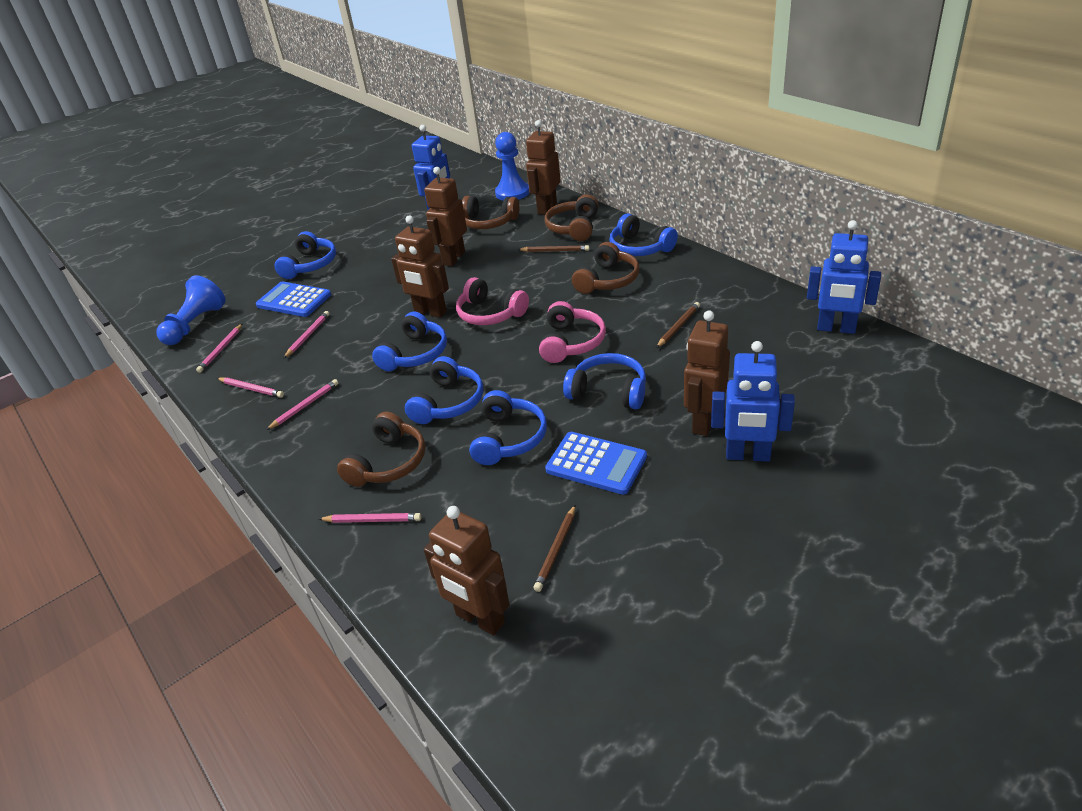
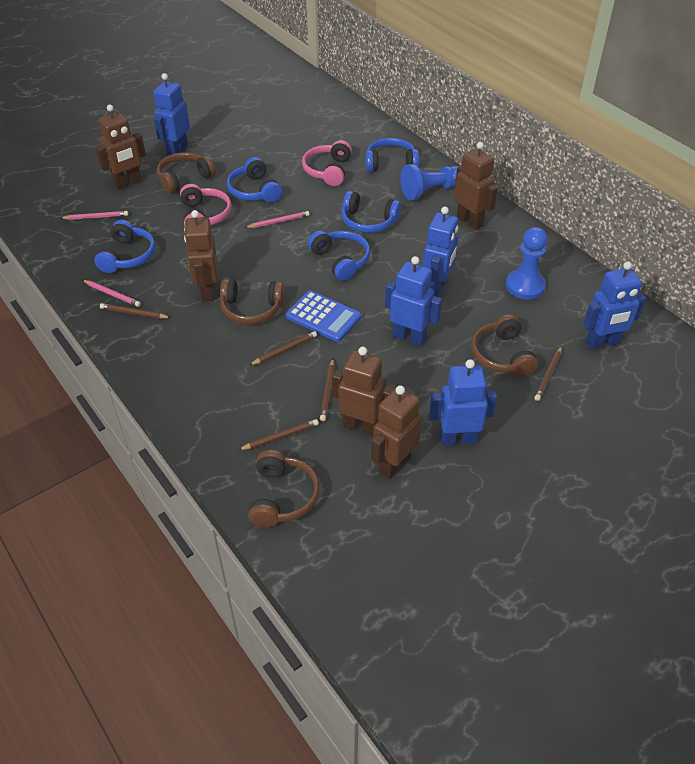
blue calculator: 2 -> 1
blue headphones: 6 -> 5
blue robot: 3 -> 5
brown pencil: 3 -> 5
pink pencil: 5 -> 3

